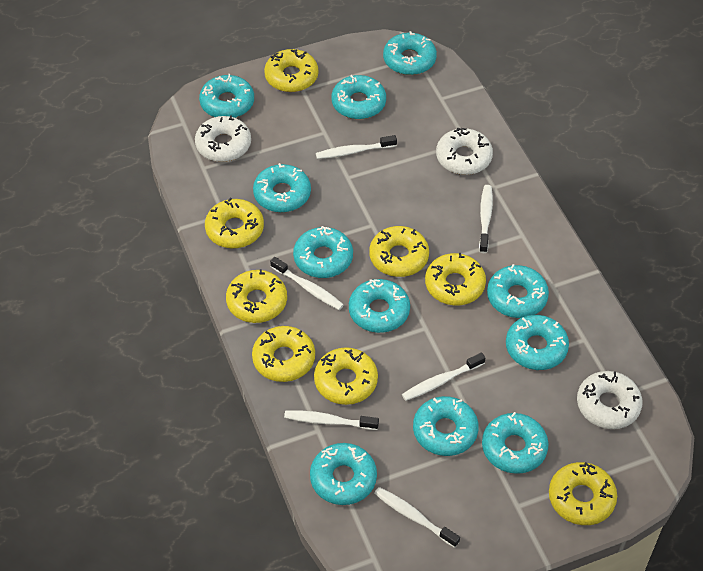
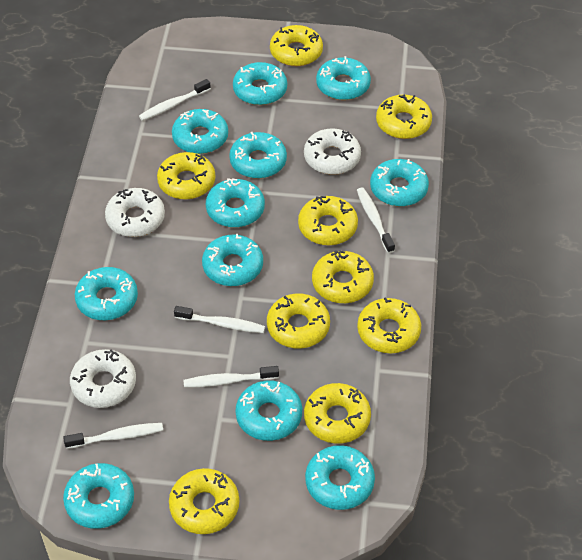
white toothbrush: 6 -> 5
yellow donut: 8 -> 9

